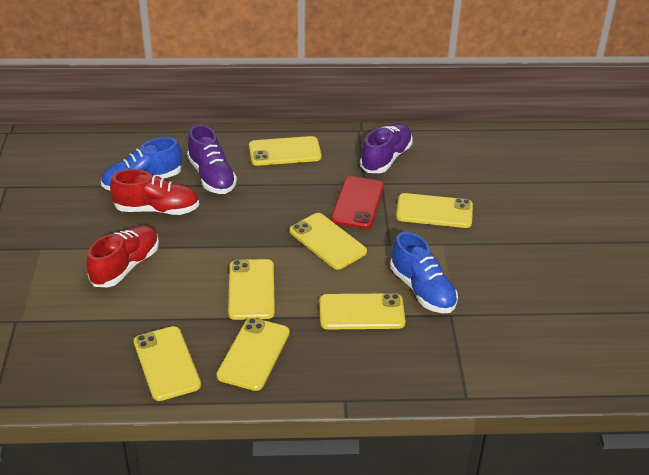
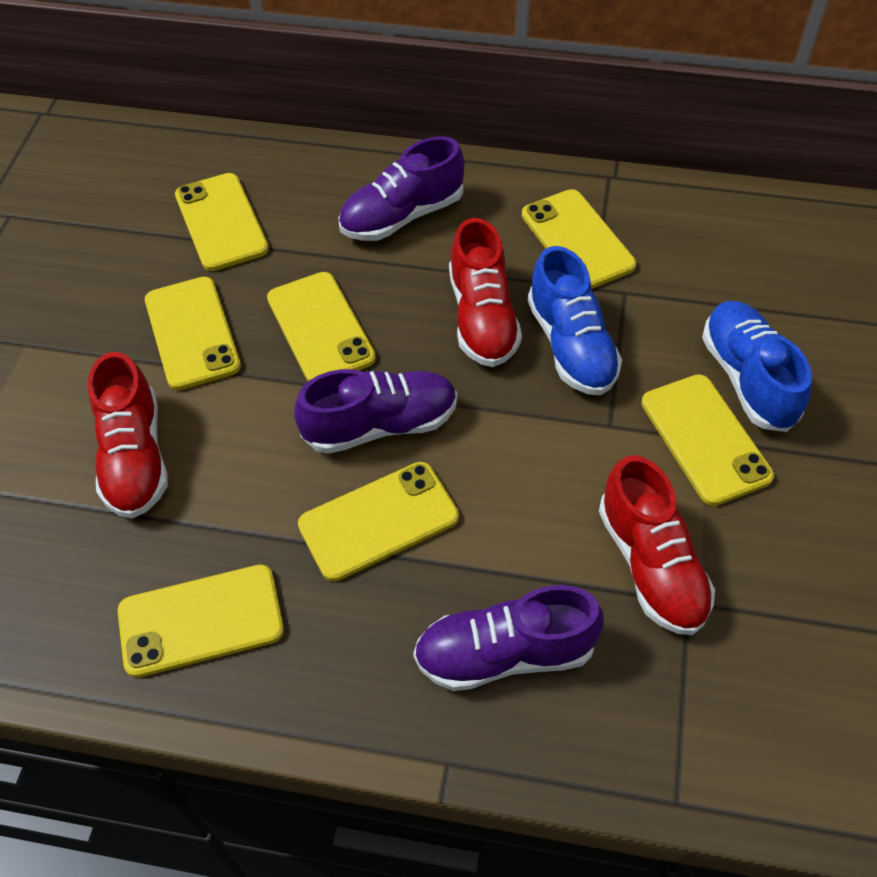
purple shoe: 2 -> 3
red phone: 1 -> 0
red shoe: 2 -> 3

